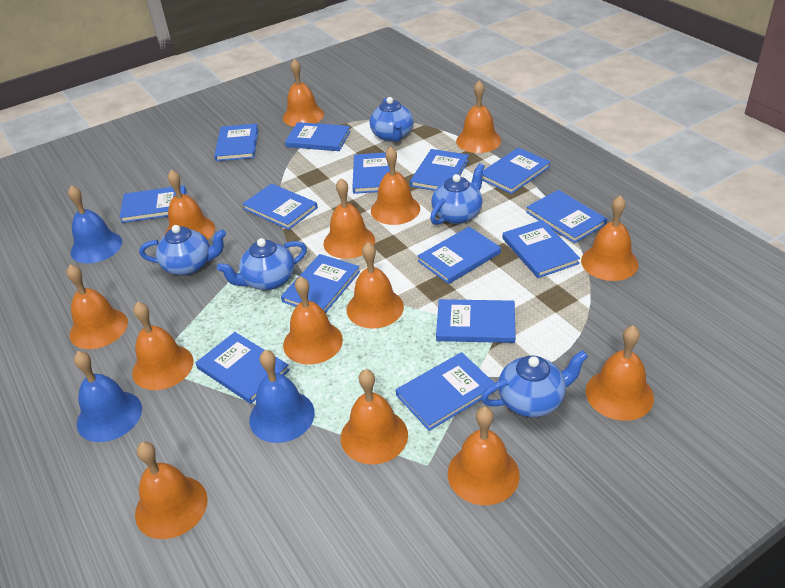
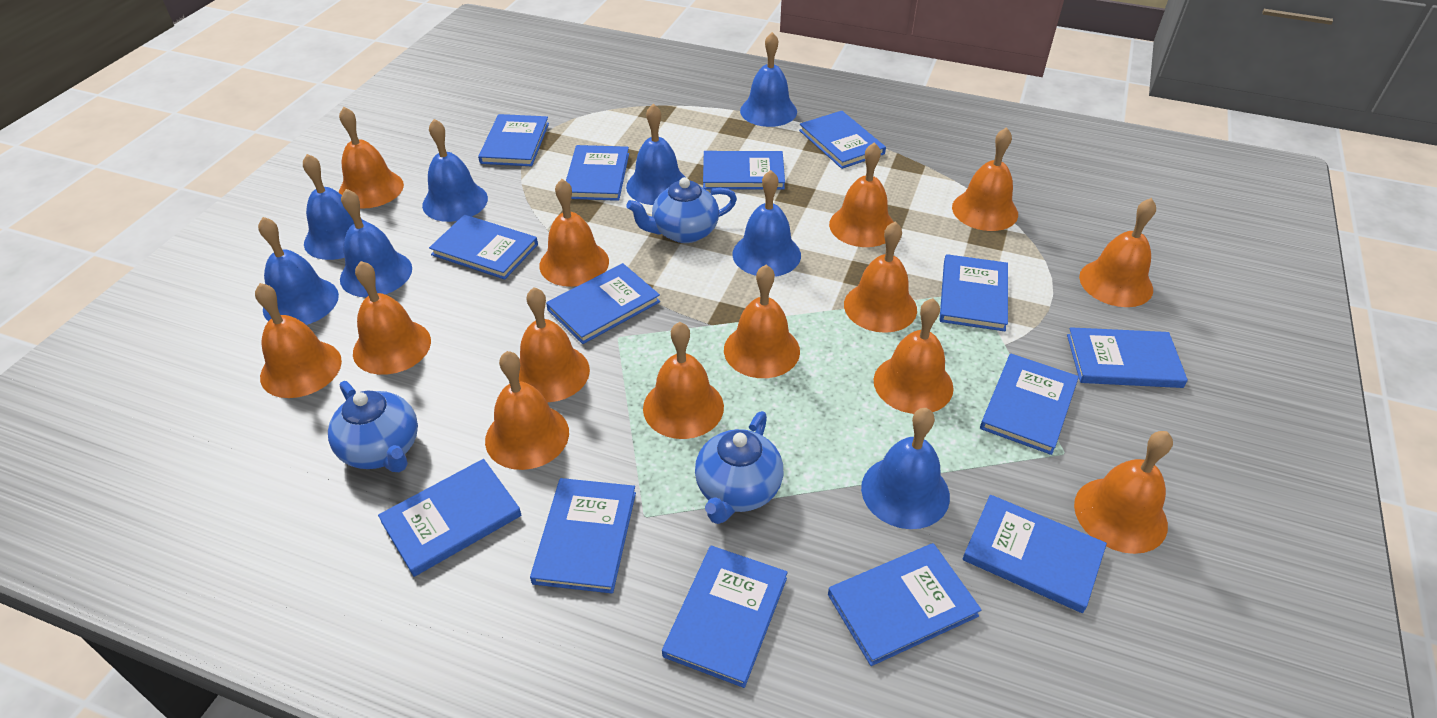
blue bell: 3 -> 8
blue teapot: 5 -> 3

